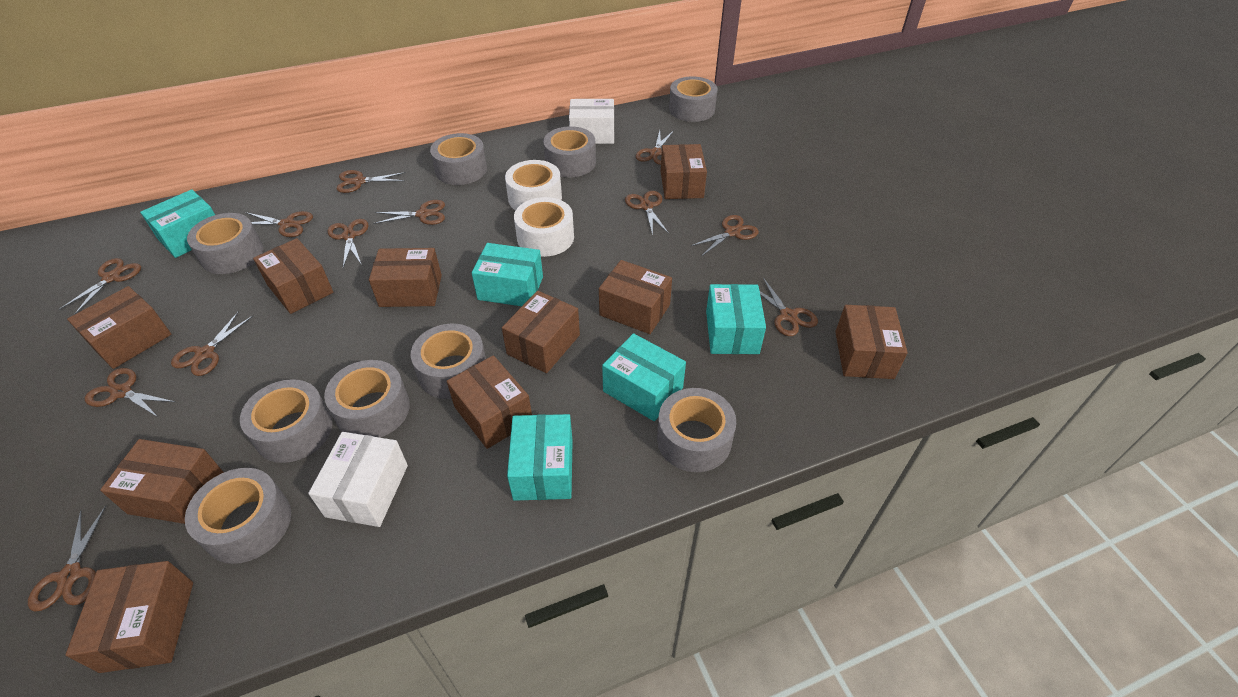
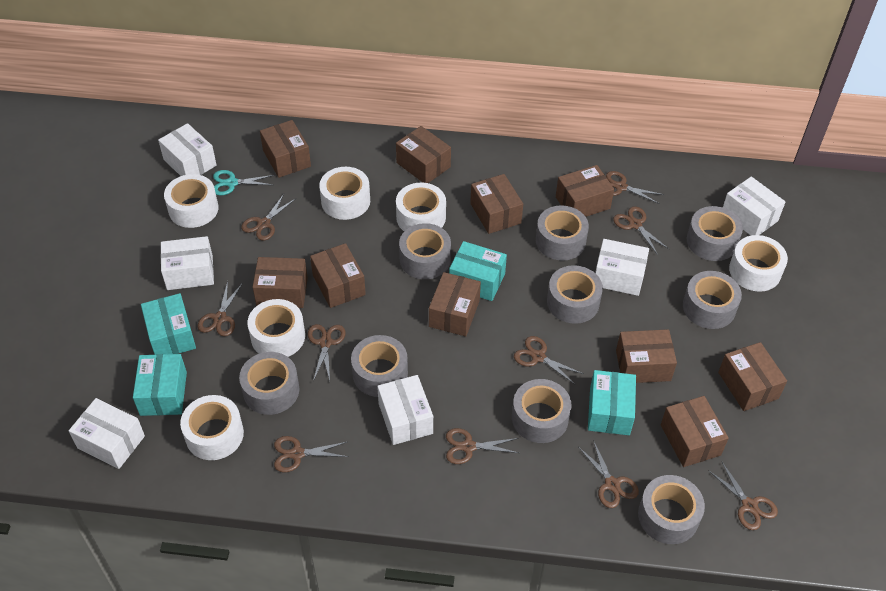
brown scissors: 12 -> 10
turquoise box: 5 -> 4
turquoise scissors: 0 -> 1
white box: 2 -> 6
white tape: 2 -> 6

